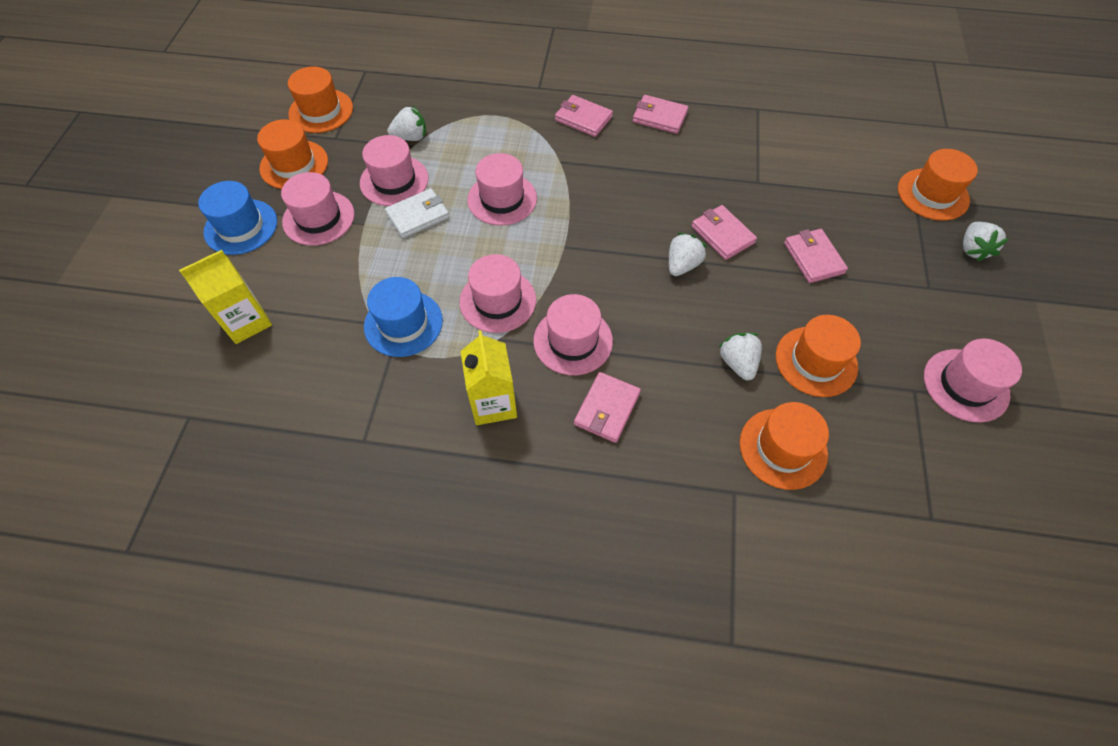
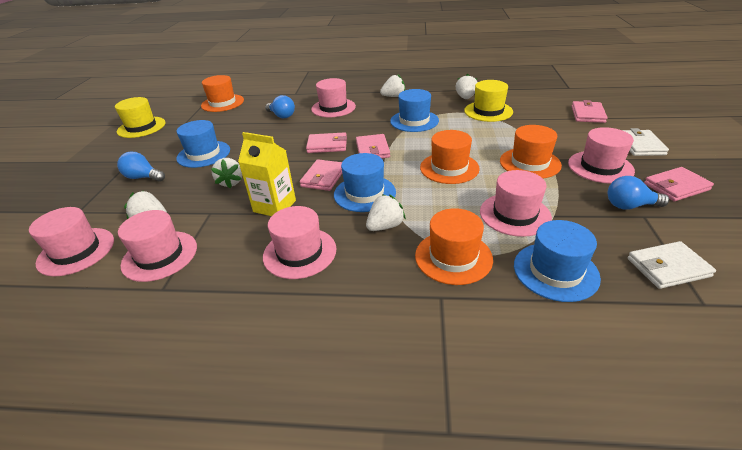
blue hat: 2 -> 4
blue light bulb: 0 -> 3
orange hat: 5 -> 4
white strawberry: 4 -> 5
white wallet: 1 -> 2
yellow carton: 2 -> 1
yellow hat: 0 -> 2

